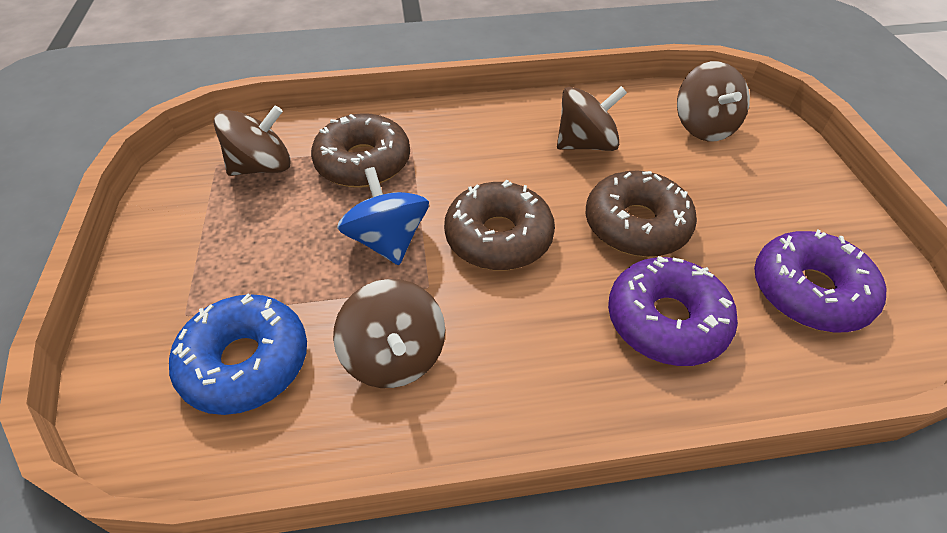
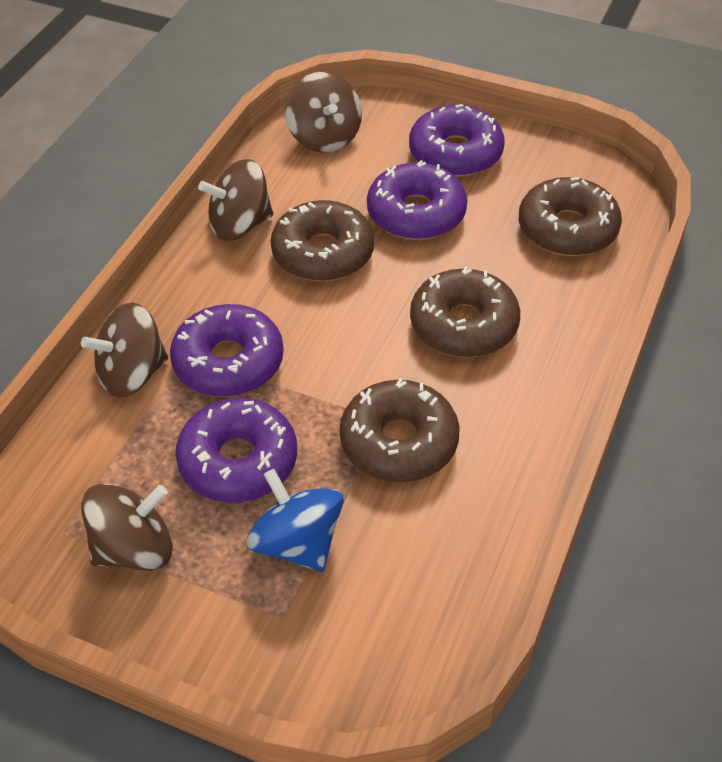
blue donut: 1 -> 0
brown donut: 3 -> 4
purple donut: 2 -> 4

